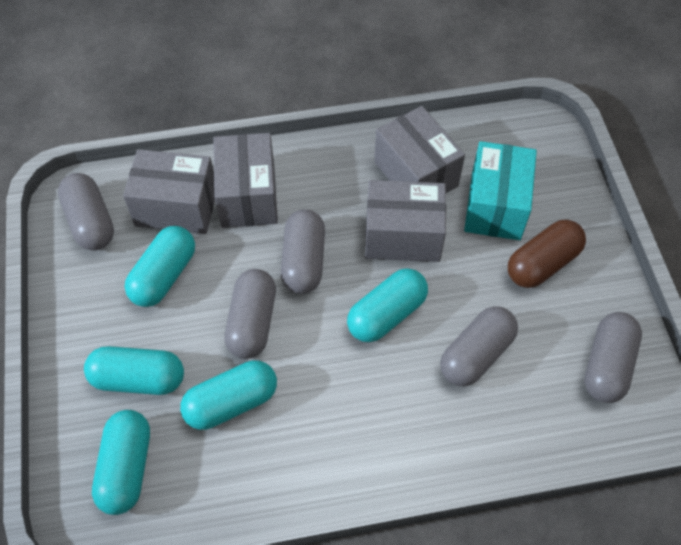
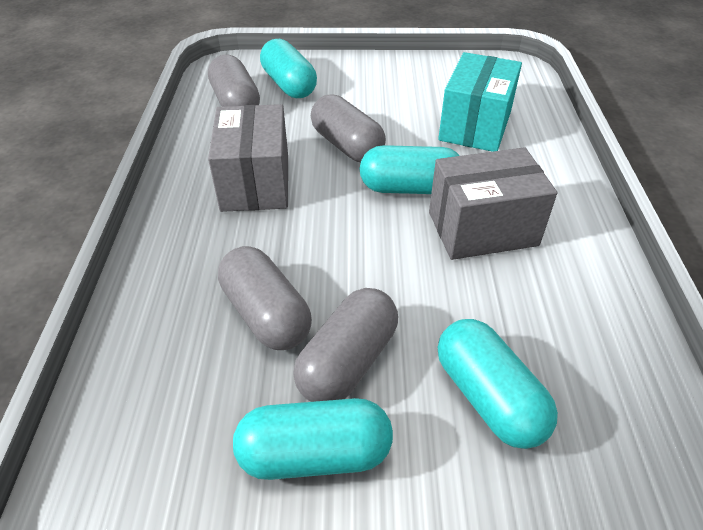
brown capsule: 1 -> 0
grey box: 4 -> 2
grey capsule: 5 -> 4
turquoise capsule: 5 -> 4

